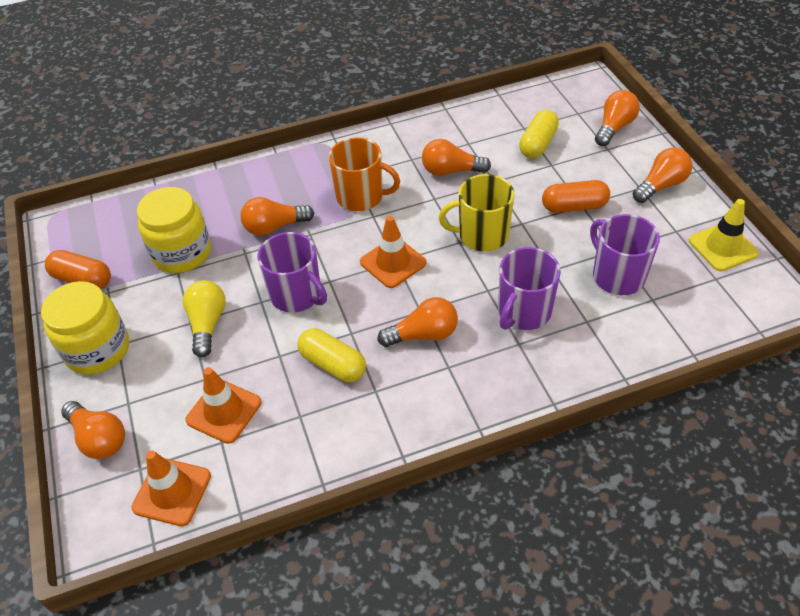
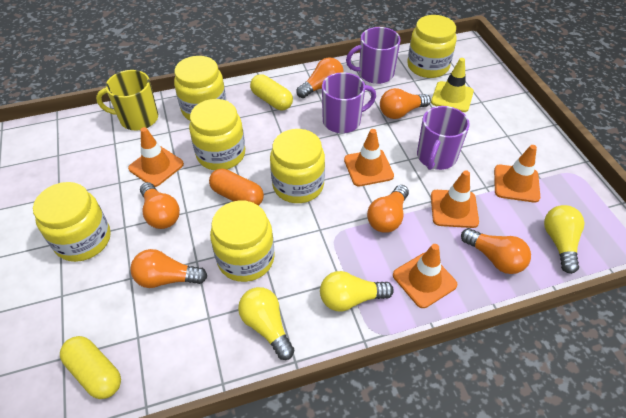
orange capsule: 2 -> 1
orange mug: 1 -> 0
orange traffic cone: 3 -> 5
yellow jar: 2 -> 6
yellow light bulb: 1 -> 3

